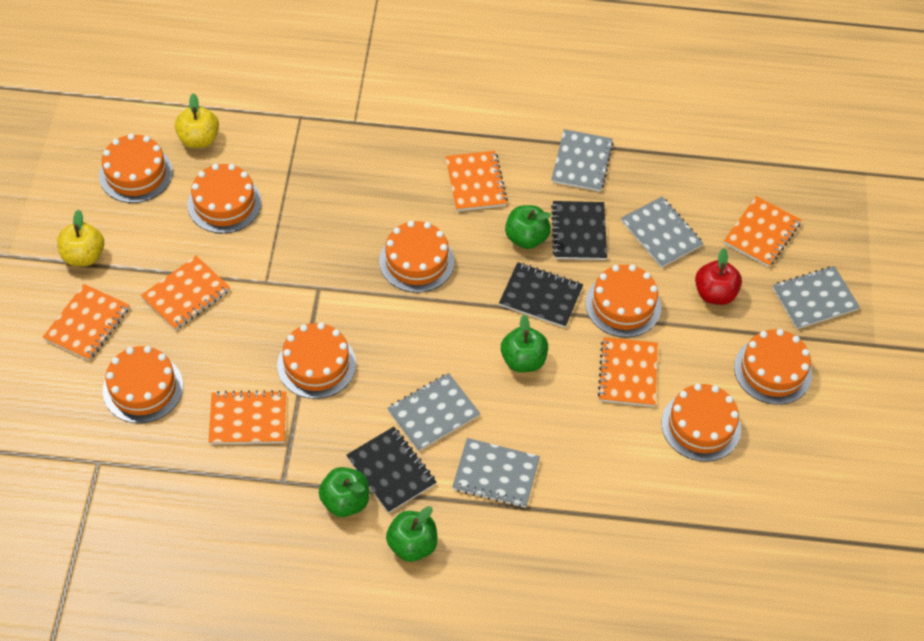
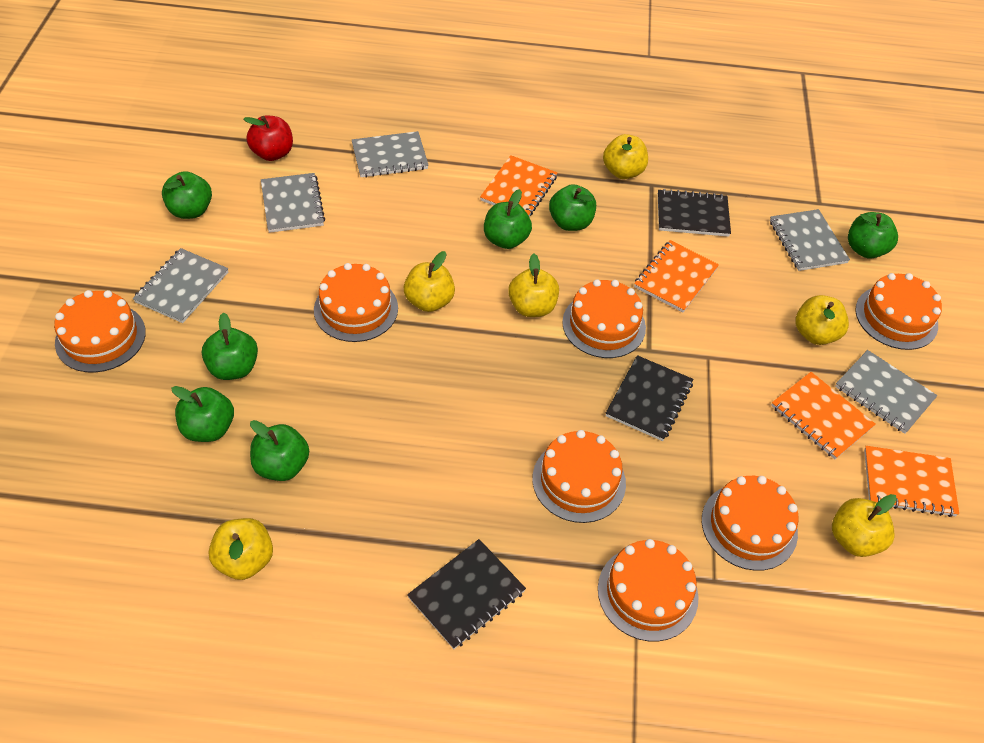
green apple: 4 -> 7
orange cake: 8 -> 7
orange notebook: 6 -> 4
yellow apple: 2 -> 6

